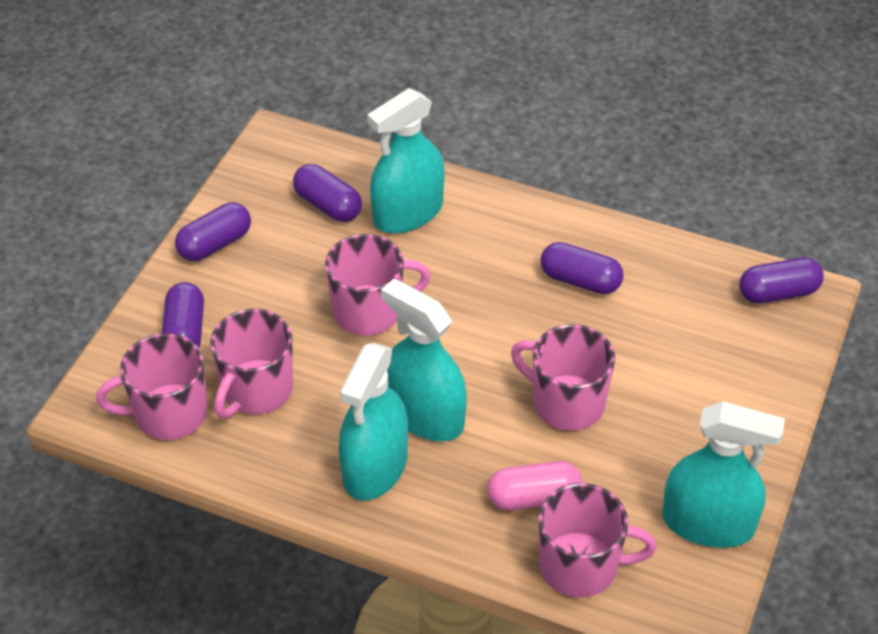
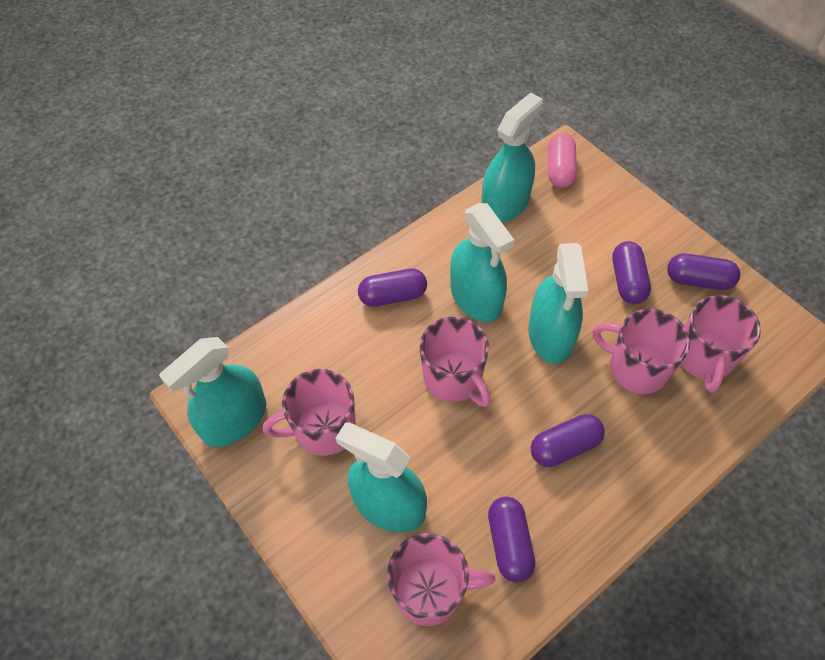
turquoise spray bottle: 4 -> 5

